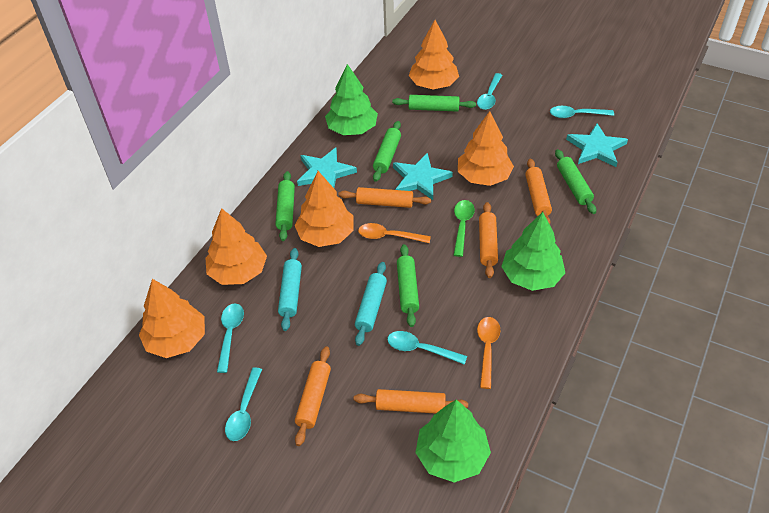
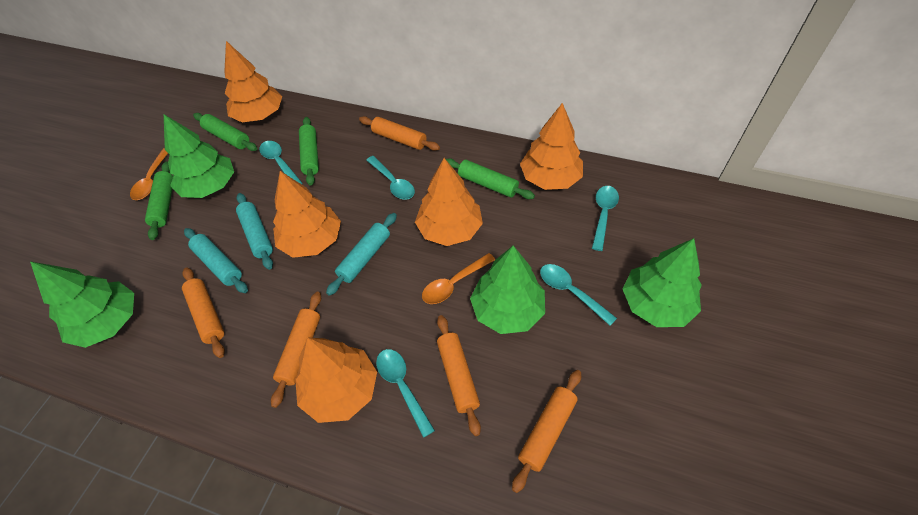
green rolling pin: 5 -> 4
green spoon: 1 -> 0
green tree: 3 -> 4
turquoise rolling pin: 2 -> 3
turquoise star: 3 -> 0

